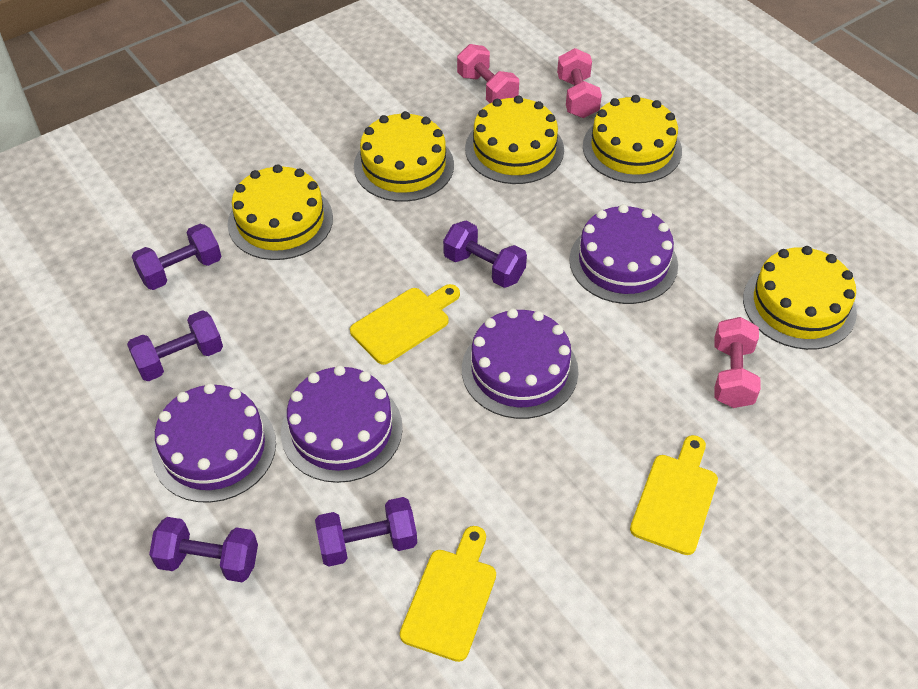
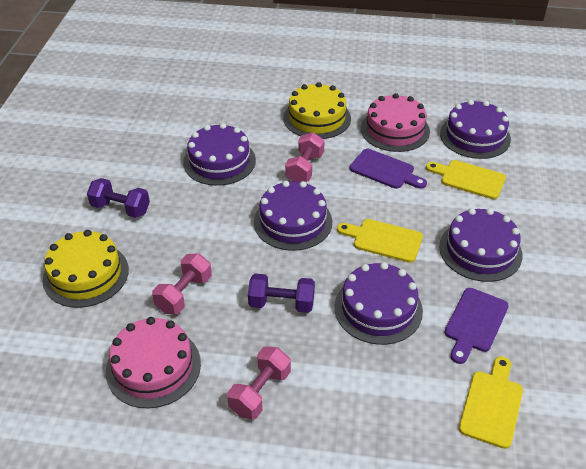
pink cake: 0 -> 2
purple cake: 4 -> 5
purple cutting board: 0 -> 2
purple dumbbell: 5 -> 2
yellow cake: 5 -> 2

